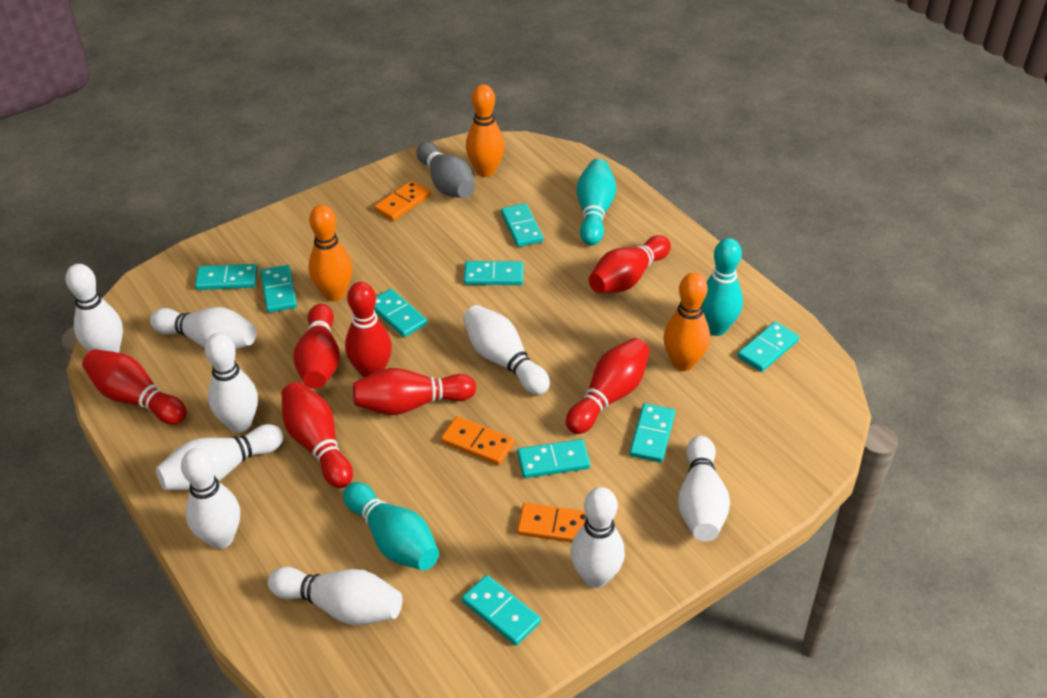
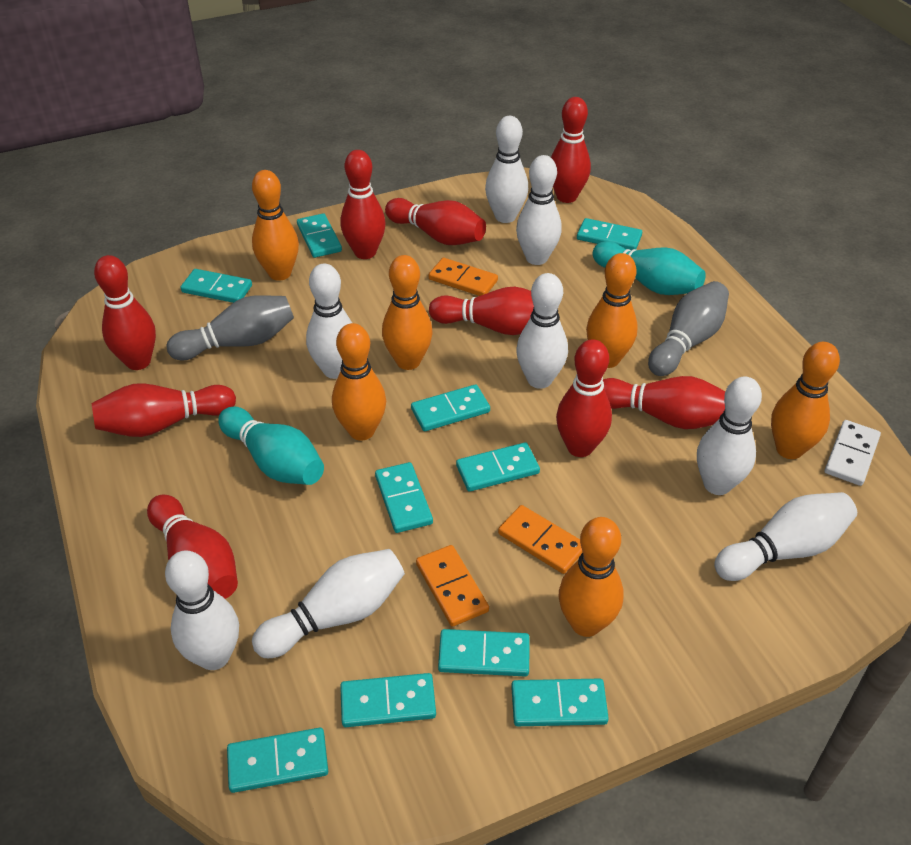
grey bowling pin: 1 -> 2
orange bowling pin: 3 -> 6
red bowling pin: 7 -> 9
turquoise bowling pin: 3 -> 2
turquoise domino: 9 -> 10
white bowling pin: 9 -> 8
white domino: 0 -> 1

